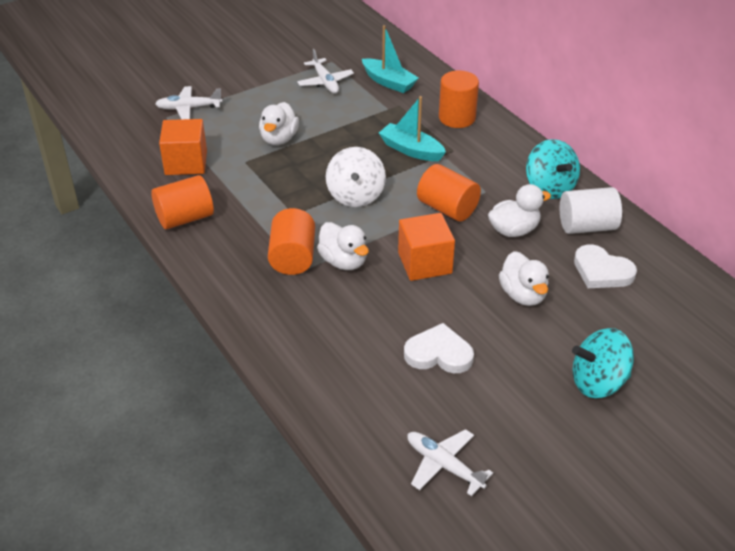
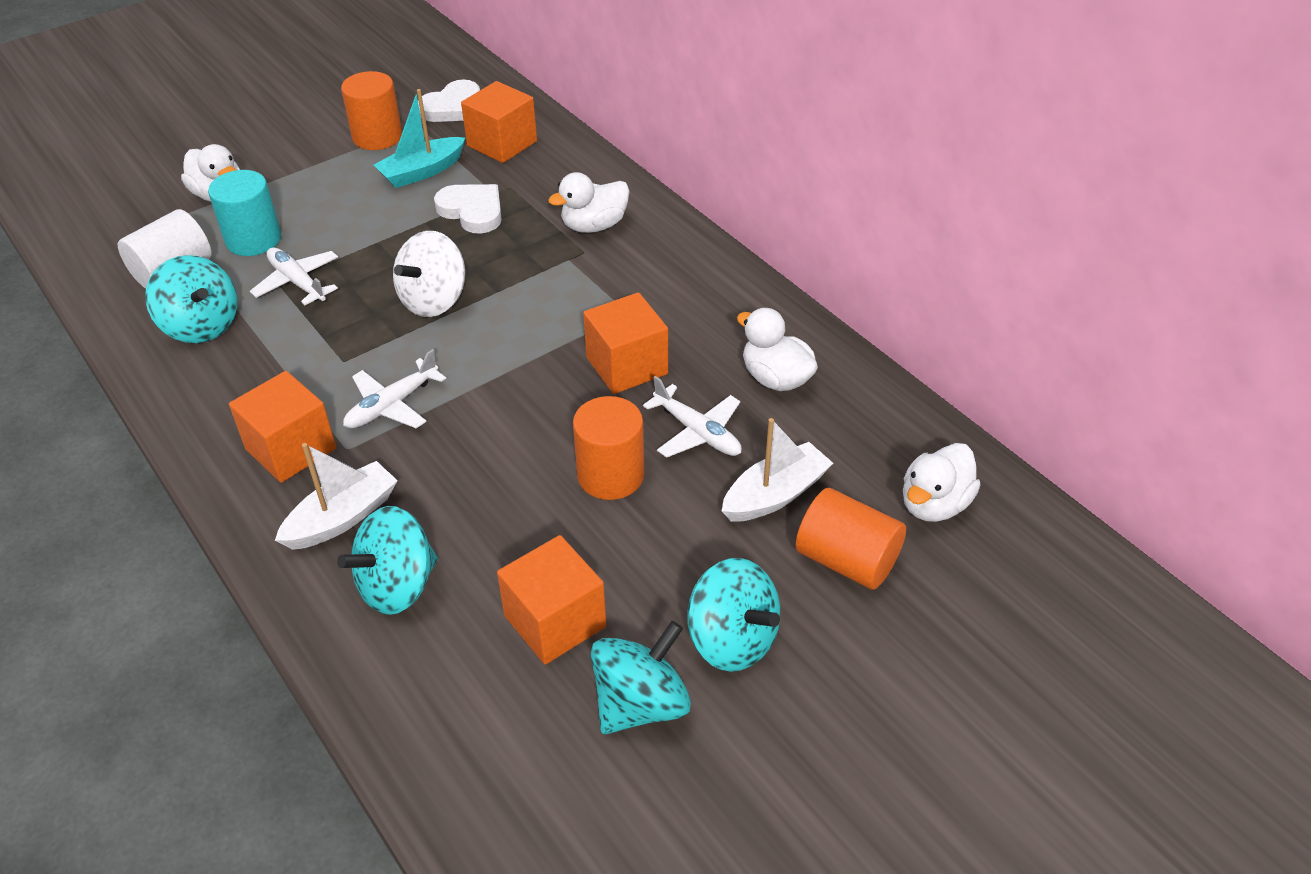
orange cube: 2 -> 4
orange cylinder: 4 -> 3
turquoise boat: 2 -> 1
turquoise cylinder: 0 -> 1
turquoise spinning top: 2 -> 4
white boat: 0 -> 2

